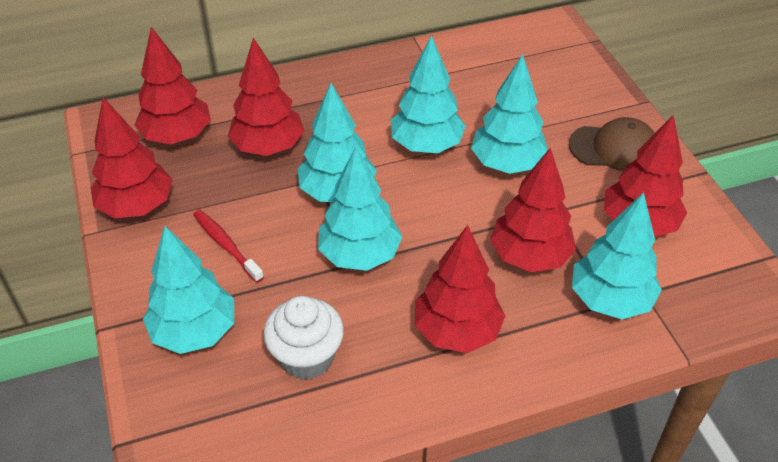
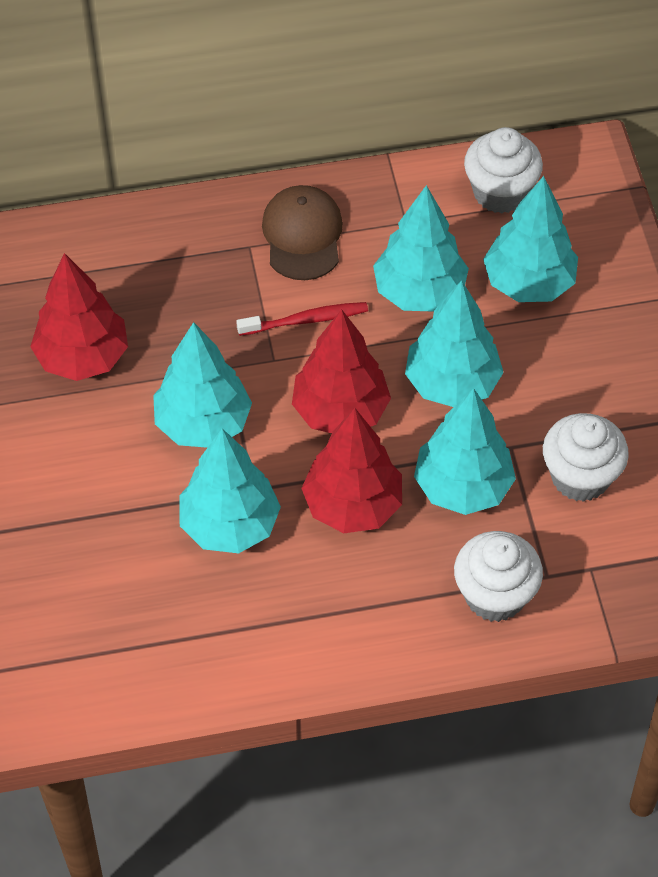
red tree: 6 -> 3
white cupcake: 1 -> 3

